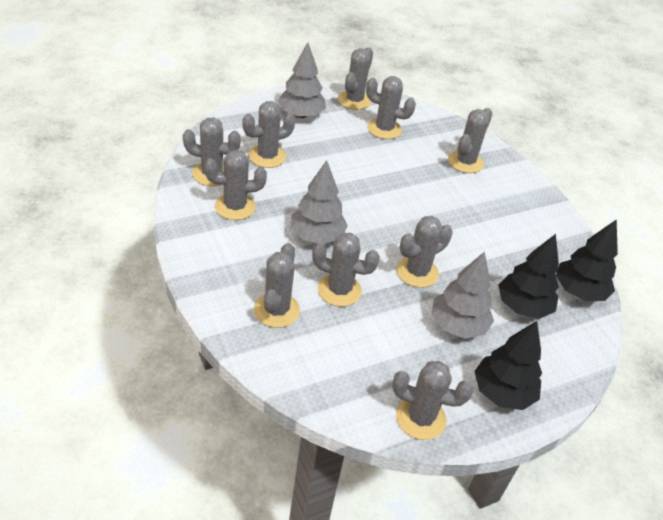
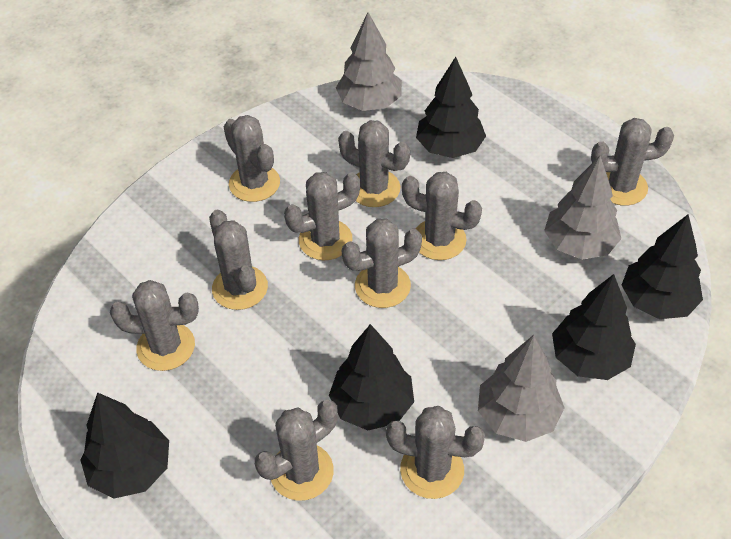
black tree: 3 -> 5

